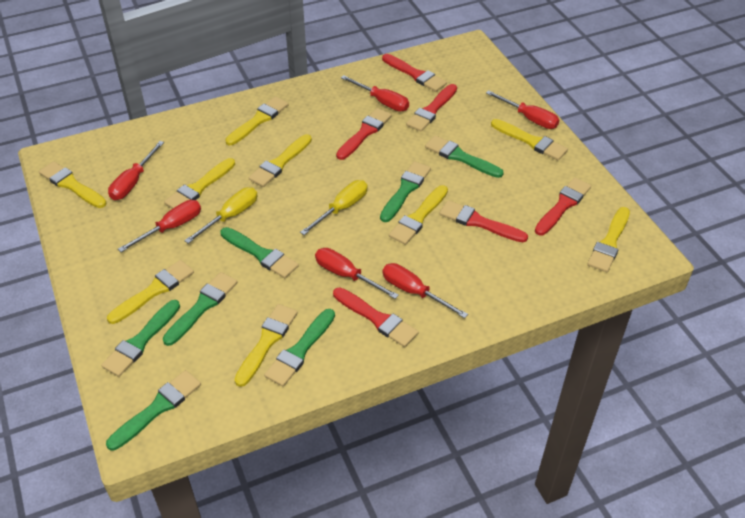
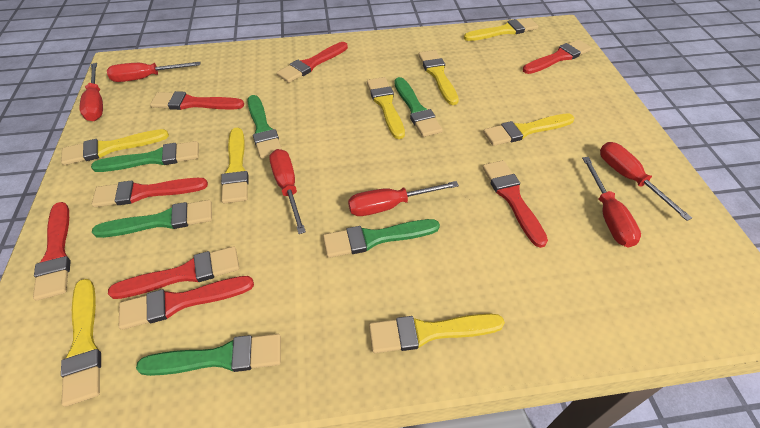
green brush: 7 -> 6
red brush: 6 -> 8
yellow brush: 9 -> 8
yellow screwdriver: 2 -> 0

